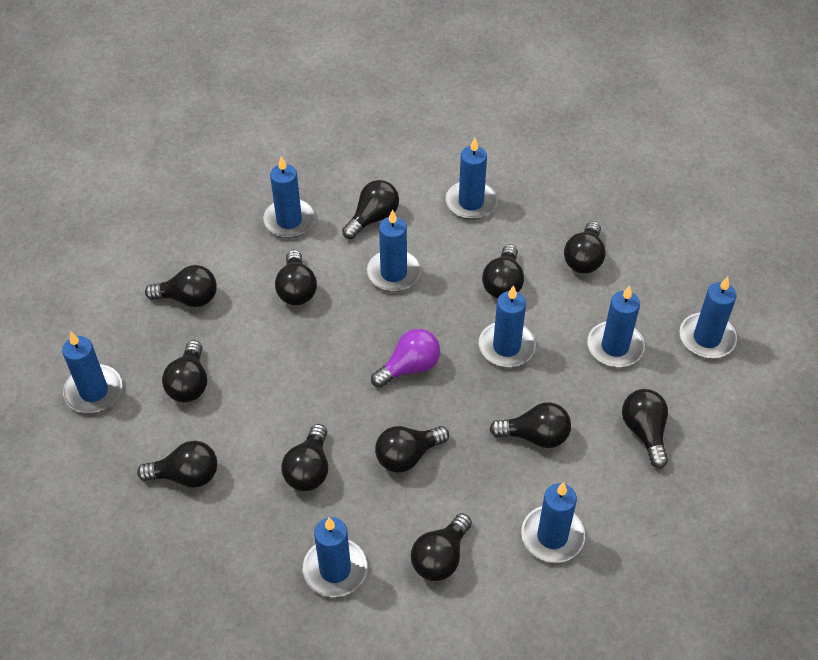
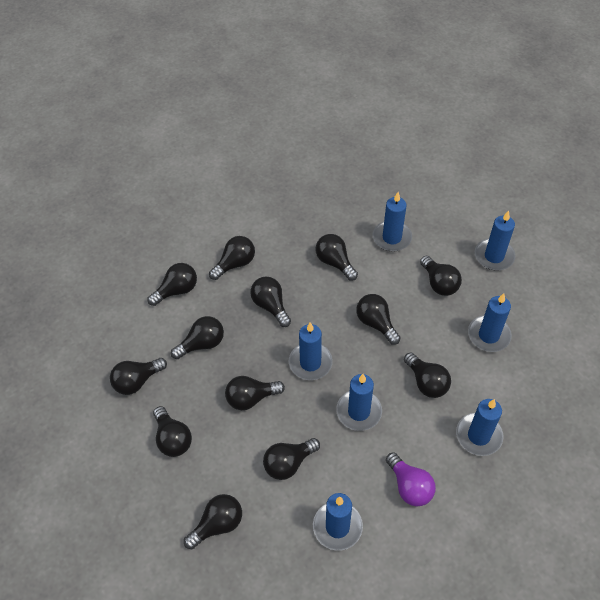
black light bulb: 12 -> 13
blue candle: 9 -> 7

